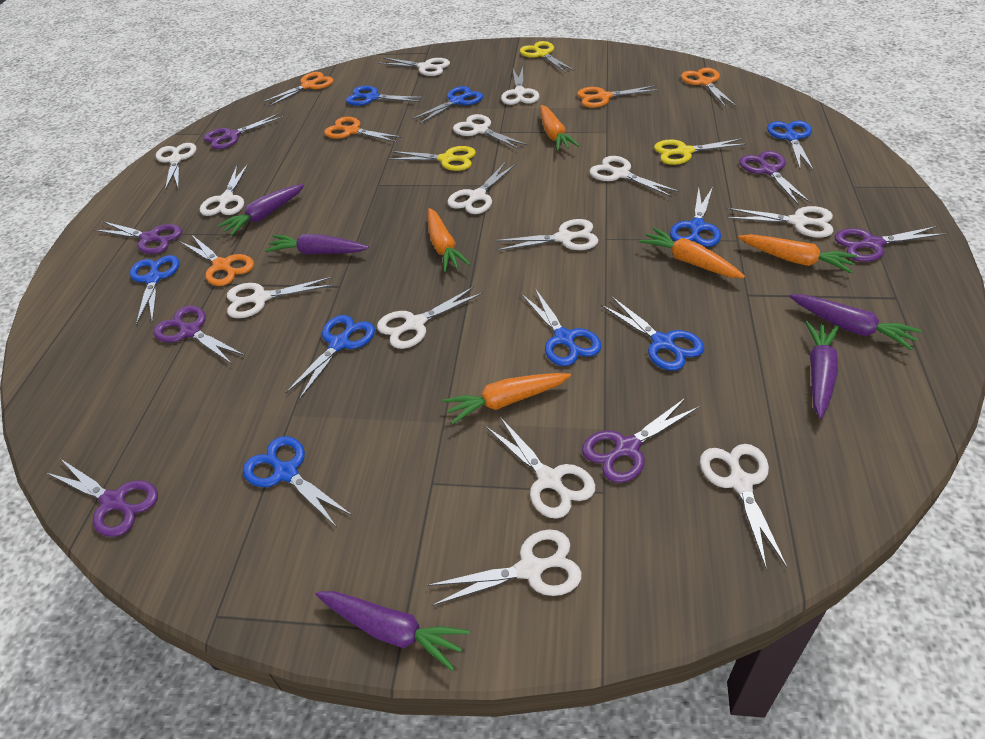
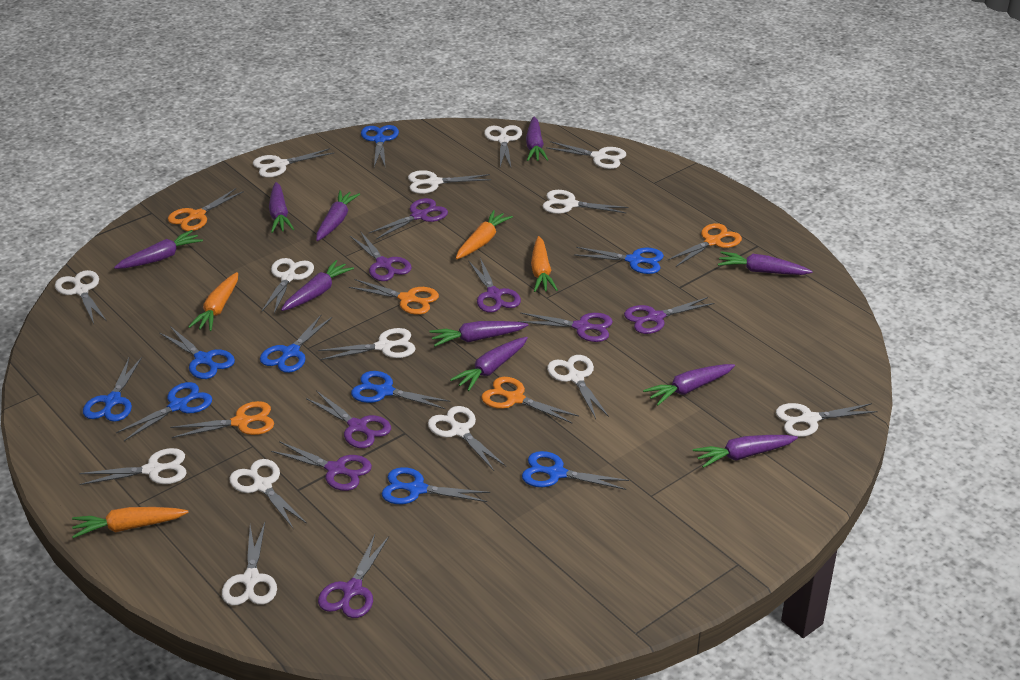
orange carrot: 5 -> 4
purple carrot: 5 -> 10
purple scissors: 7 -> 8
yellow scissors: 3 -> 0

